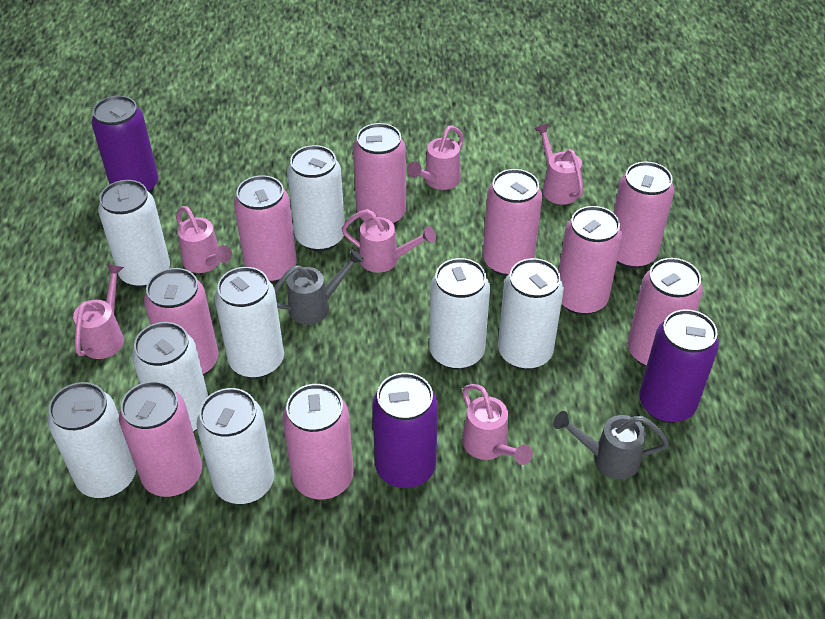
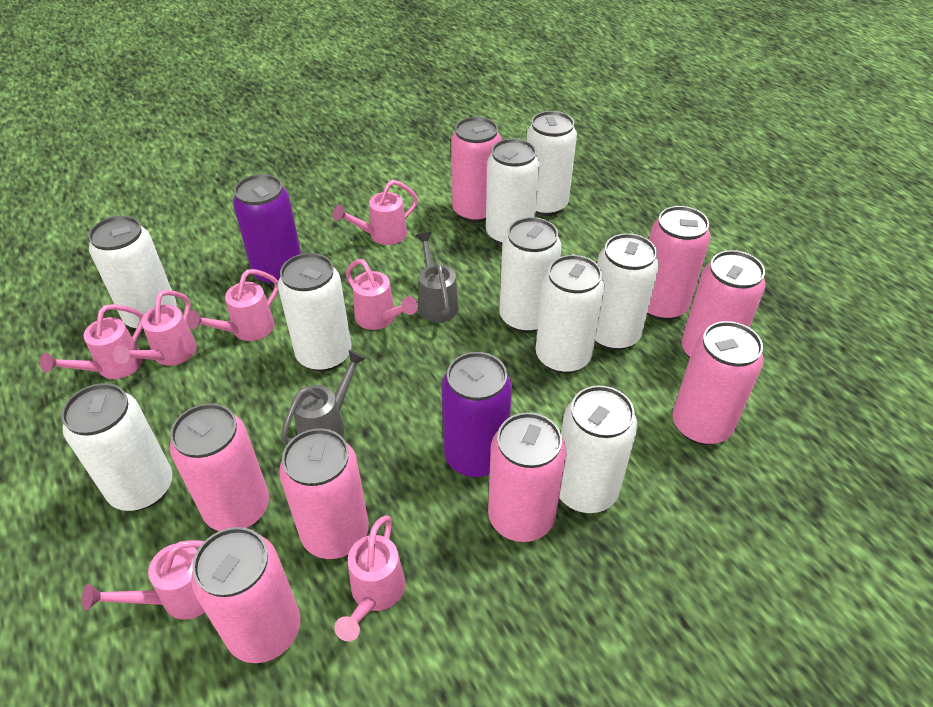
pink can: 9 -> 8
pink watering can: 6 -> 7
purple can: 3 -> 2
white can: 8 -> 9

